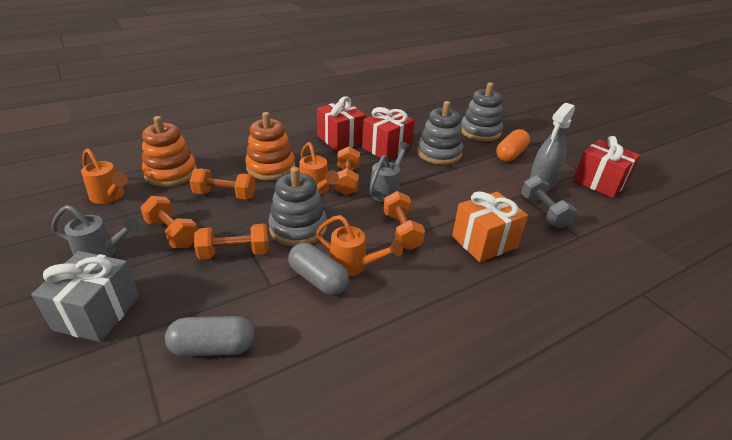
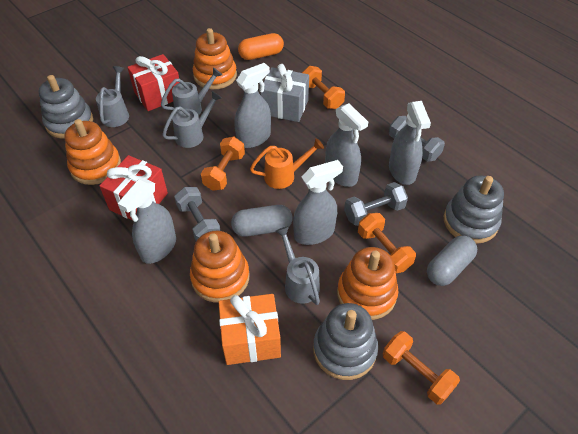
grey dumbbell: 1 -> 3
grey spray bottle: 1 -> 5
grey watering can: 2 -> 4
orange dumbbell: 5 -> 4
orange stacking toy: 2 -> 4
orange watering can: 3 -> 1
red gift: 3 -> 2

